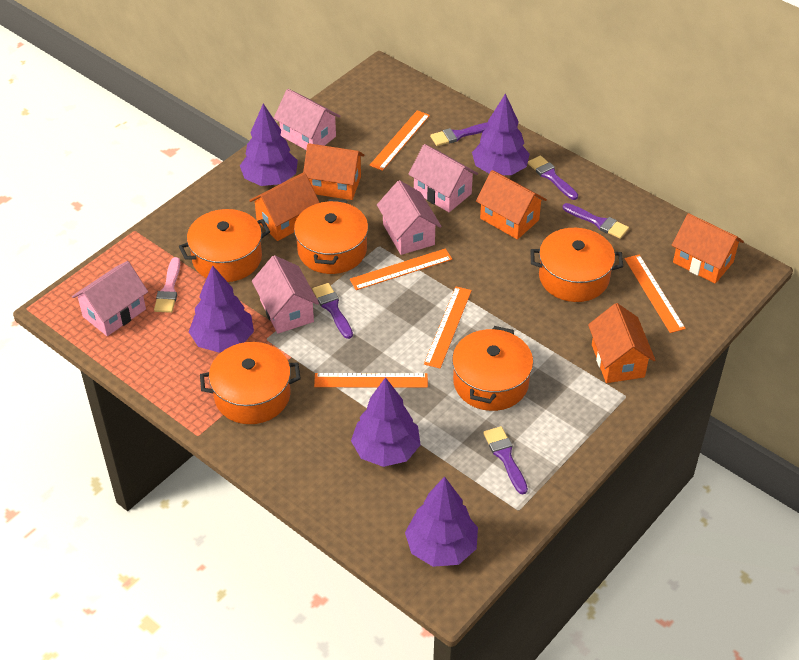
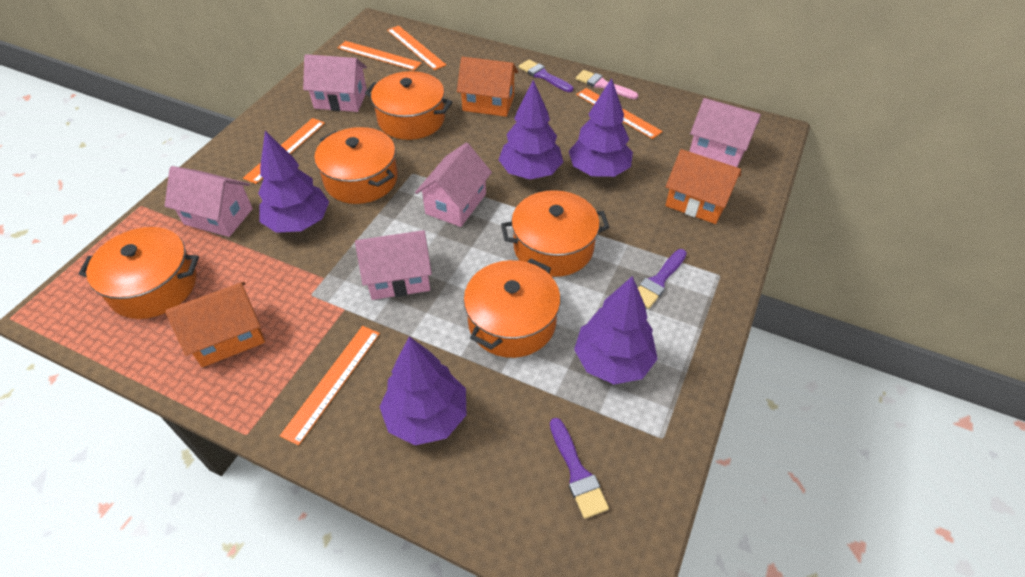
orange house: 5 -> 3
purple brush: 5 -> 3

